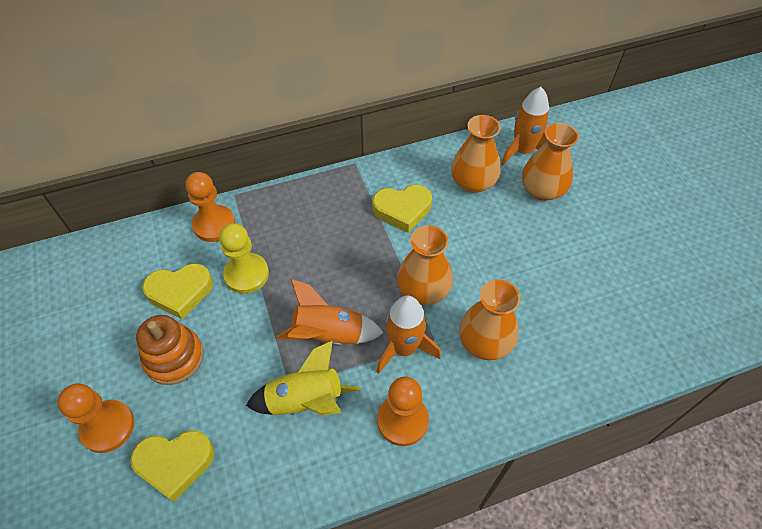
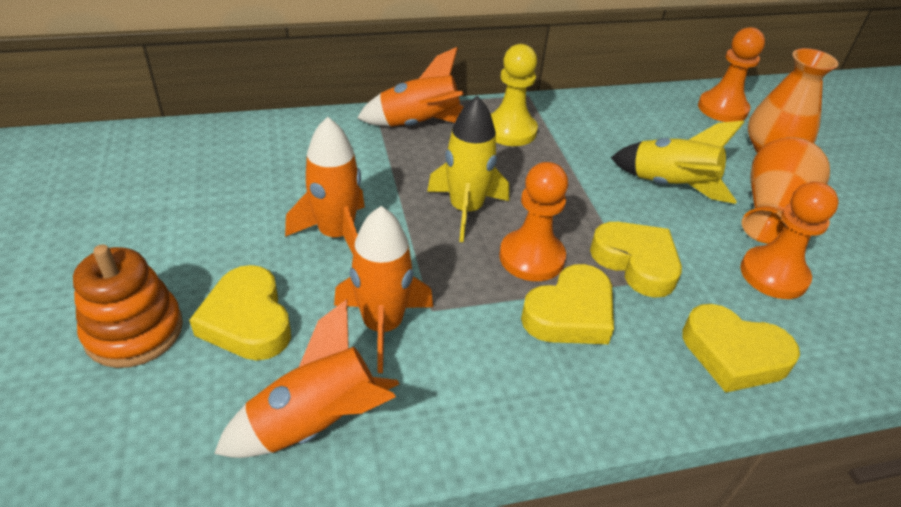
orange rocket: 3 -> 4
orange vase: 4 -> 2
yellow heart: 3 -> 4
yellow rocket: 1 -> 2

